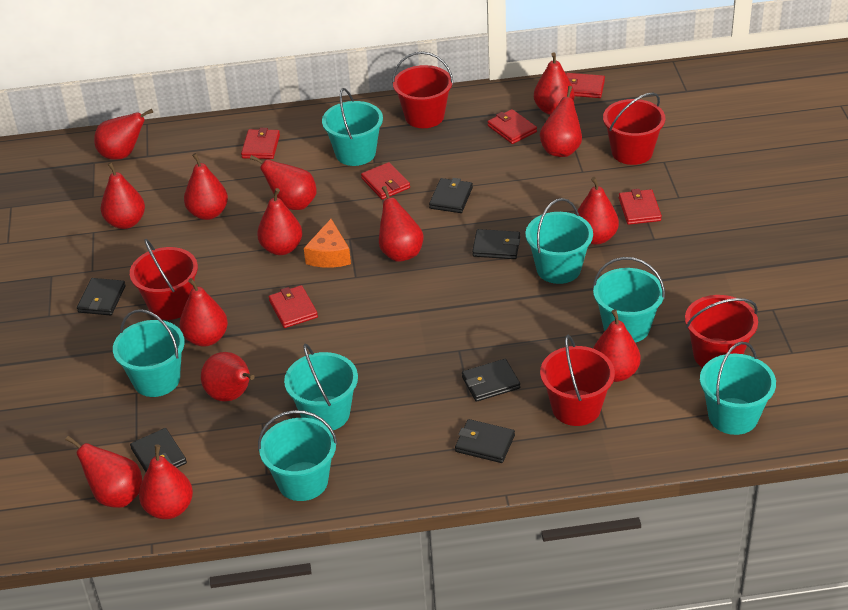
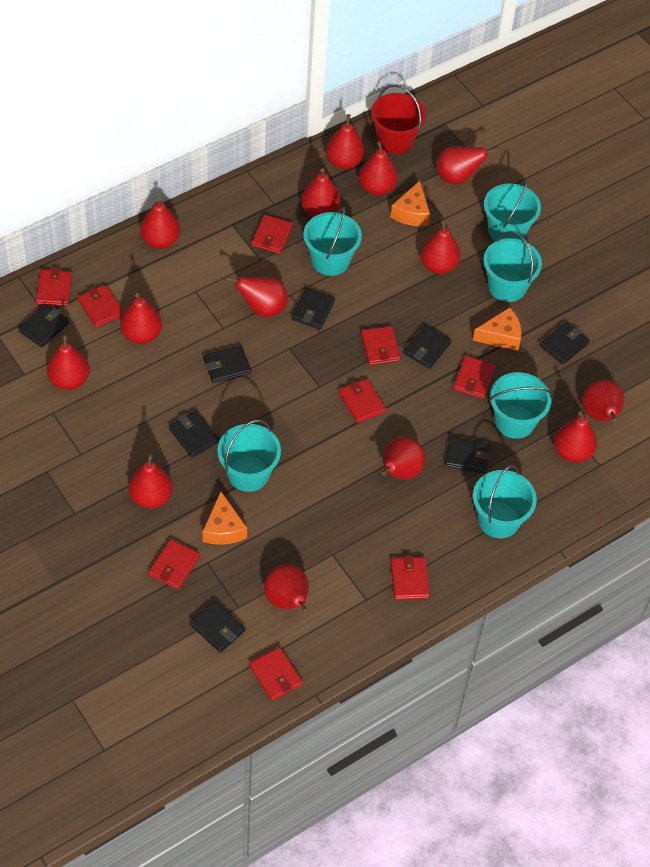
black wallet: 6 -> 8
orange cheese: 1 -> 3
red bucket: 5 -> 1
red wallet: 6 -> 9
turquoise bucket: 7 -> 6

